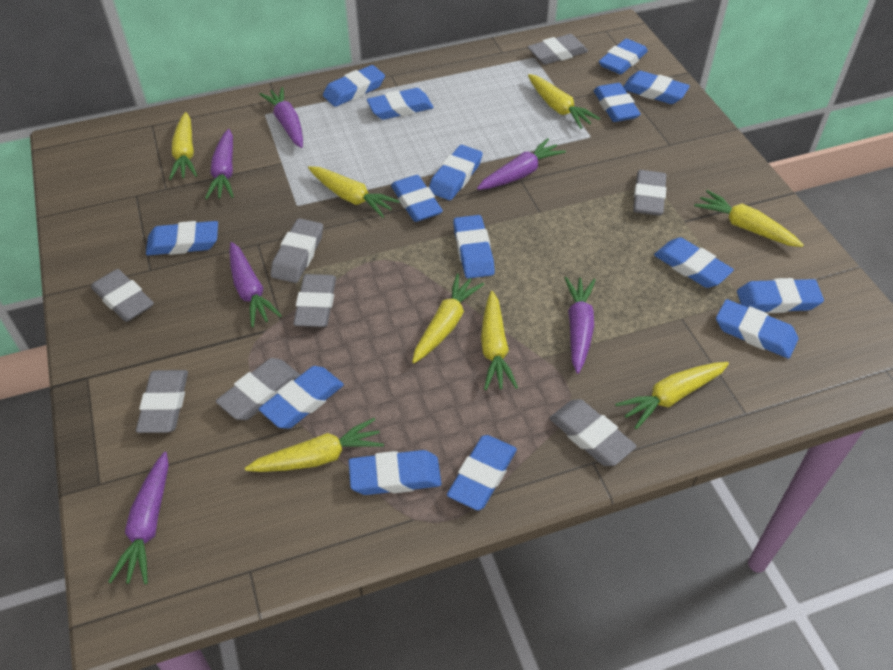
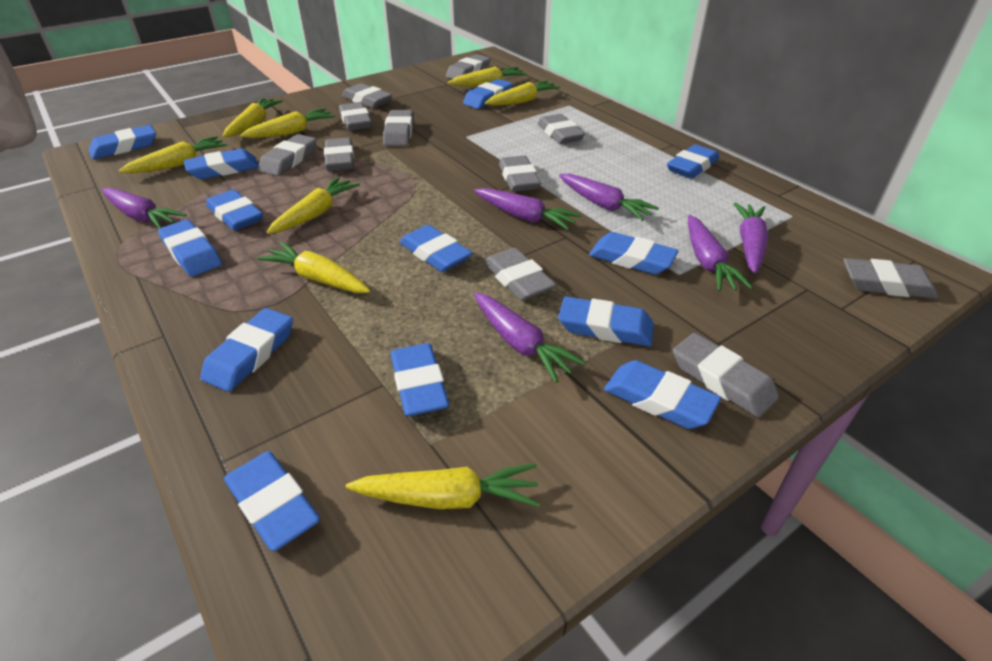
blue eraser: 15 -> 13
grey eraser: 8 -> 11

